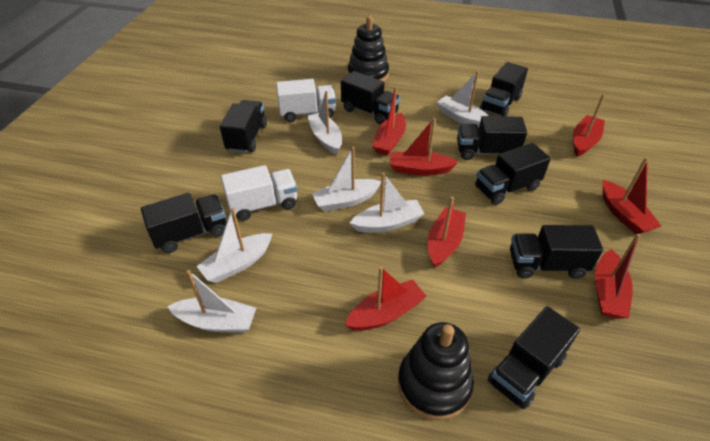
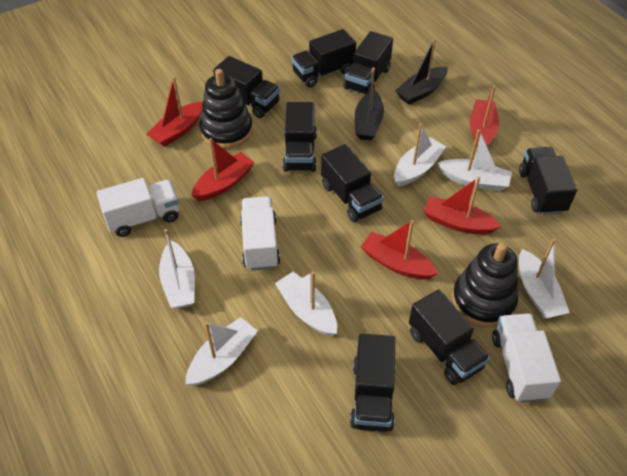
black boat: 0 -> 2
red boat: 7 -> 5
white truck: 2 -> 3

